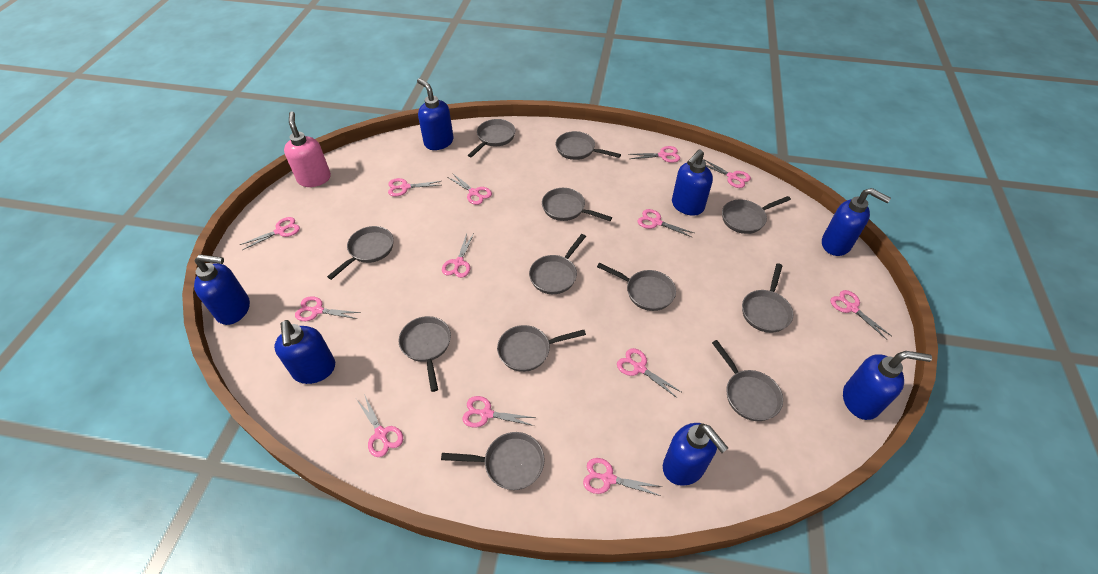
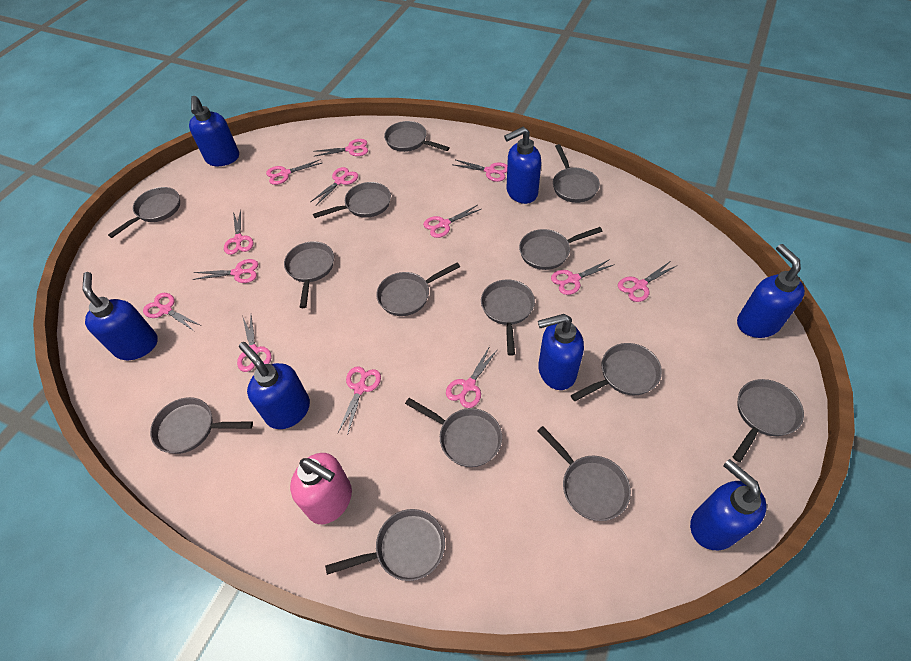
grey pan: 12 -> 14

